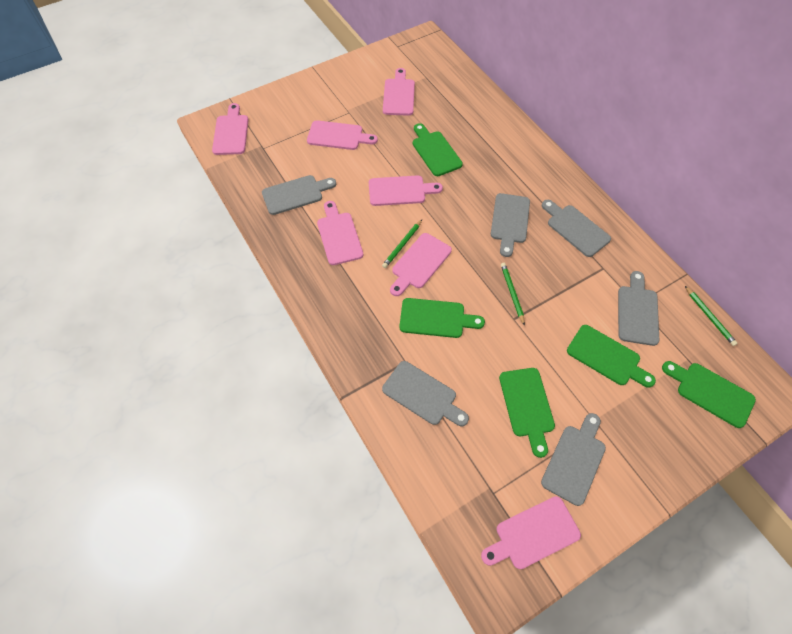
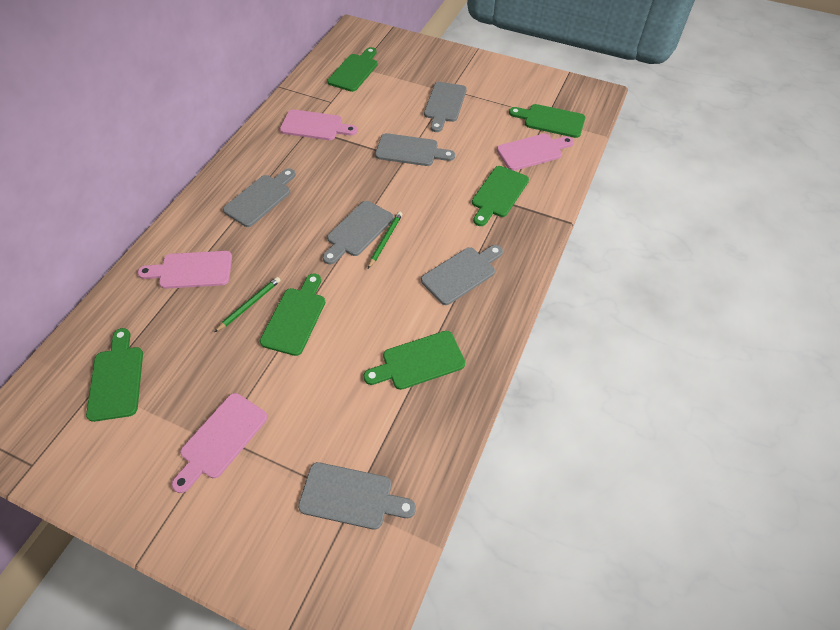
green cutting board: 5 -> 6
green pencil: 3 -> 2
pink cutting board: 7 -> 4

